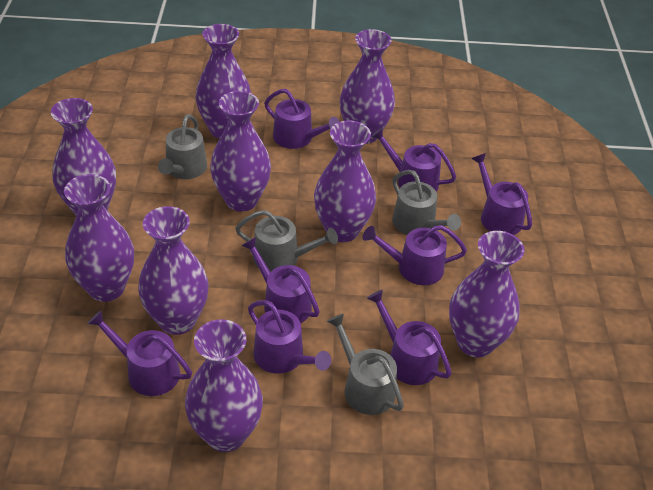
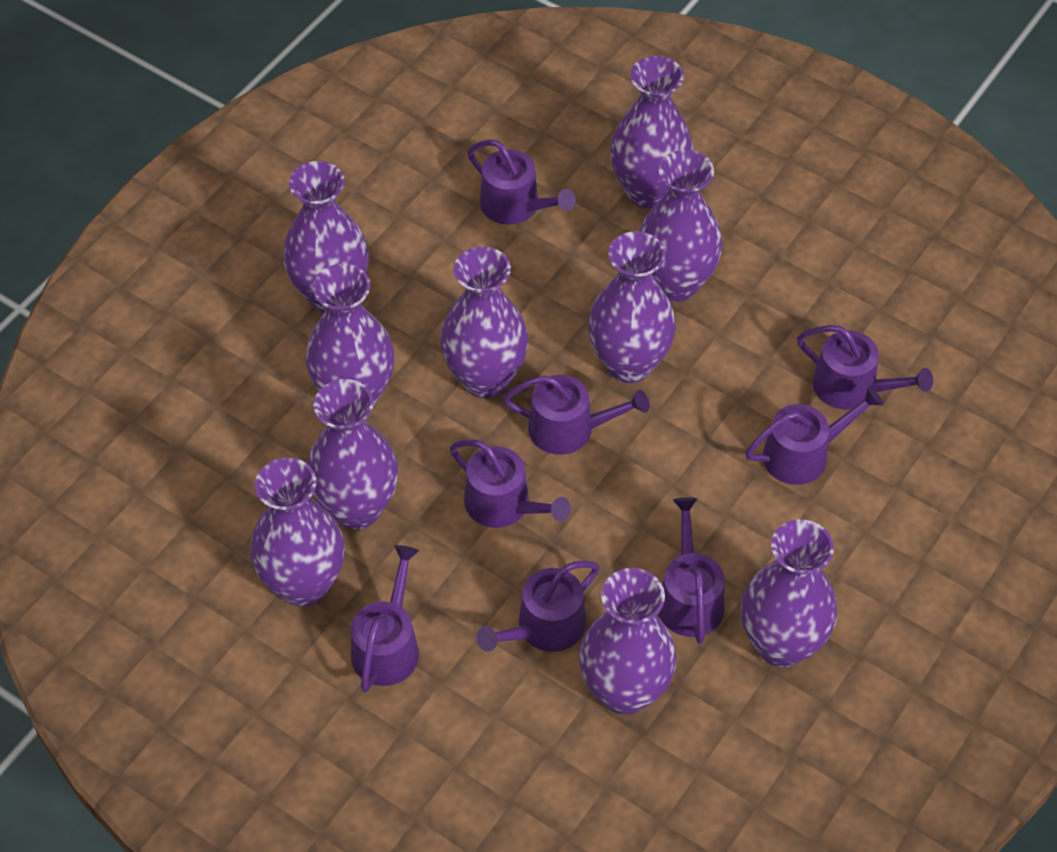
grey watering can: 4 -> 0
purple vase: 9 -> 10

